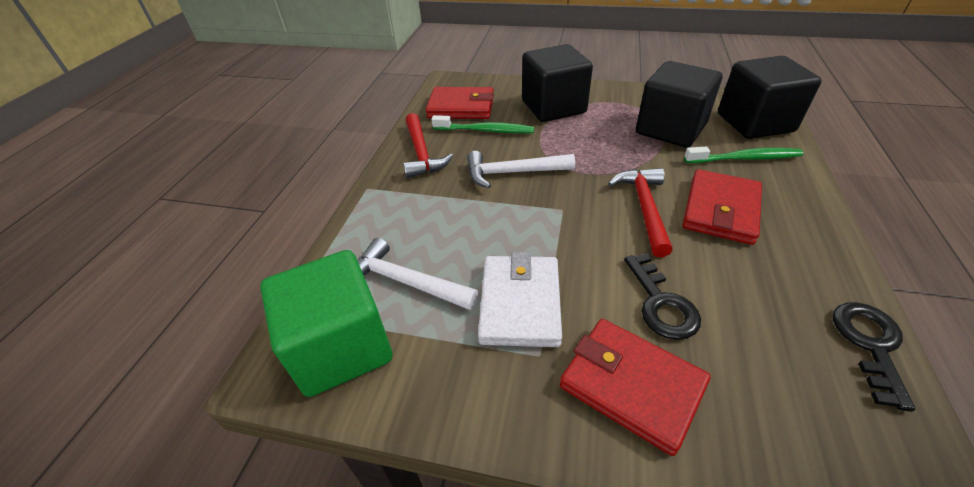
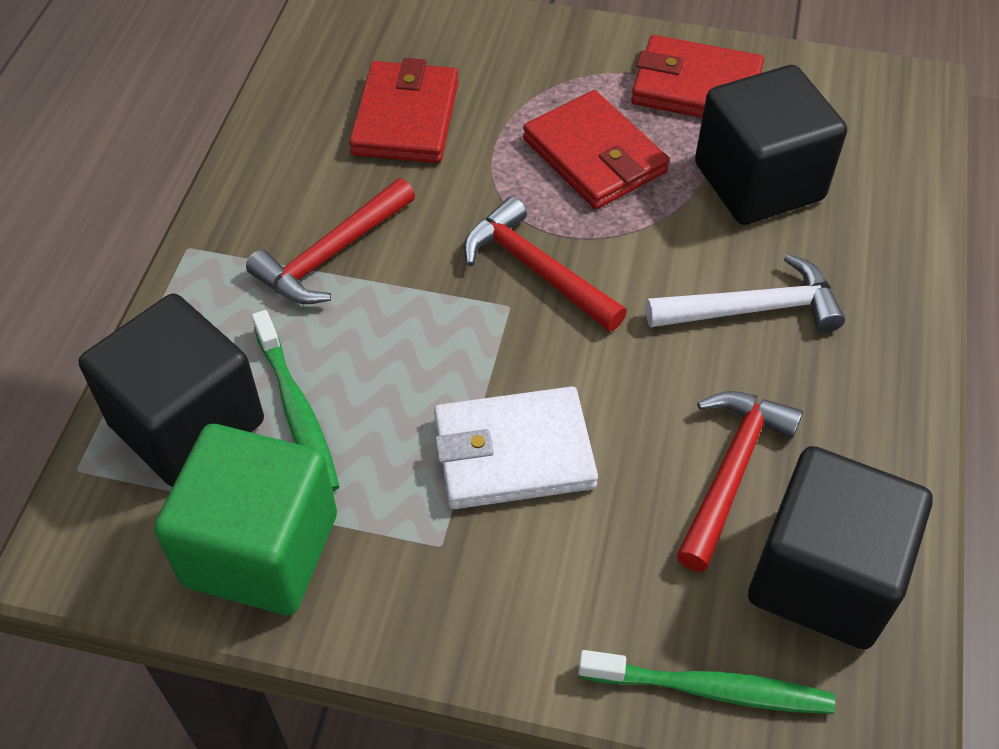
black key: 2 -> 0
red hammer: 2 -> 3
white hammer: 2 -> 1

